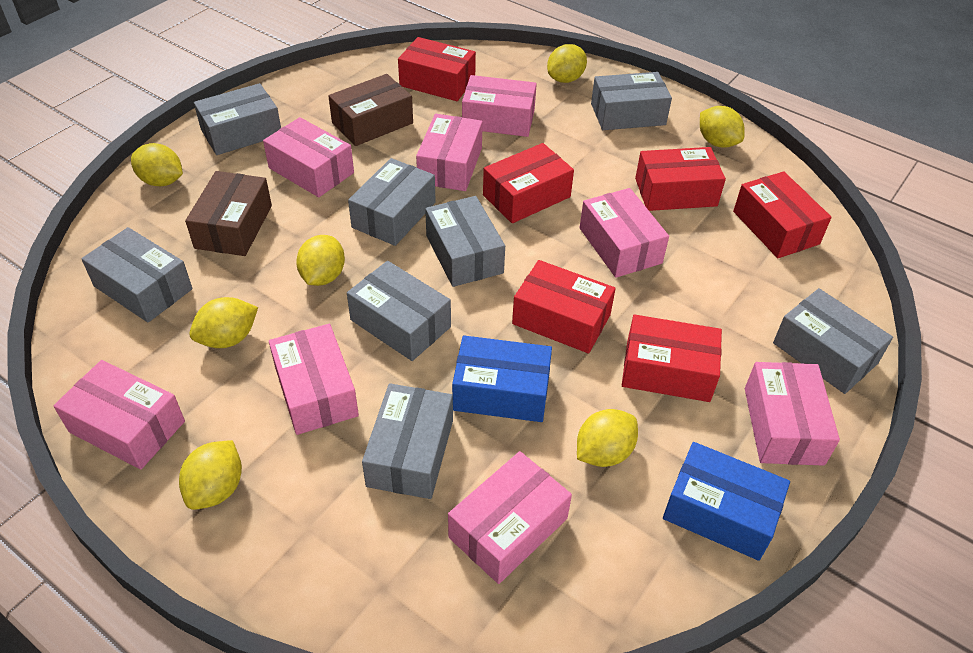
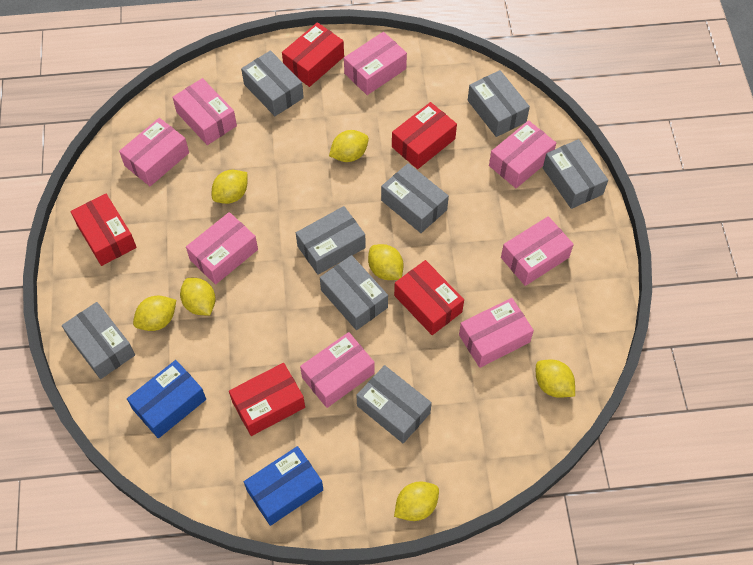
brown box: 2 -> 0
red box: 6 -> 5

